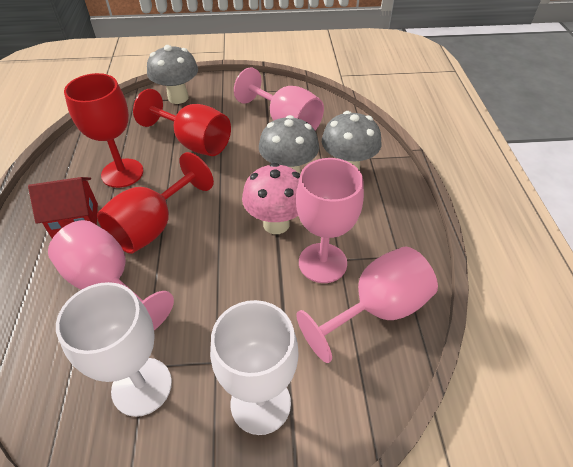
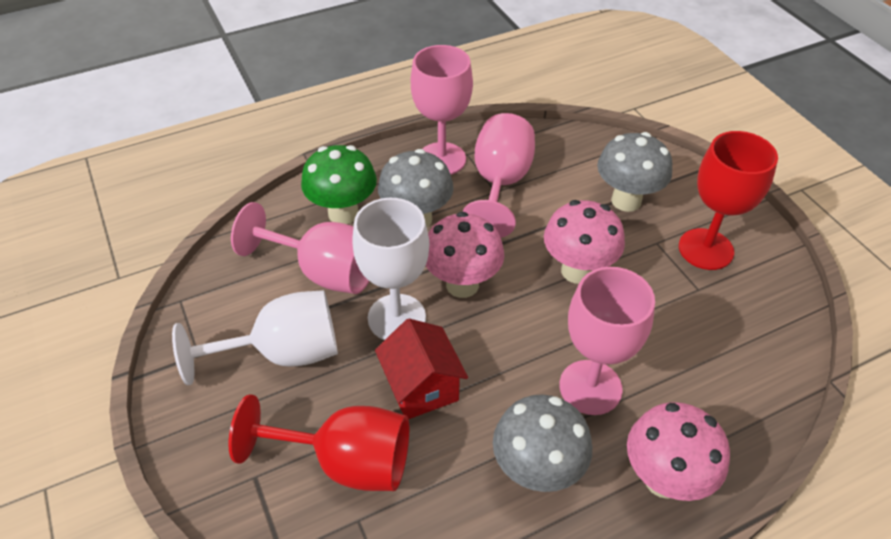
green mushroom: 0 -> 1
pink mushroom: 1 -> 3
red goblet: 3 -> 2

